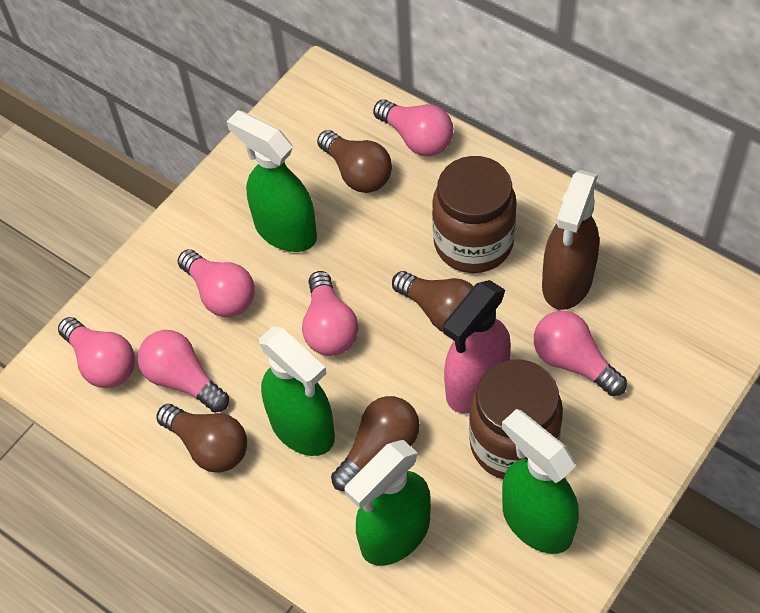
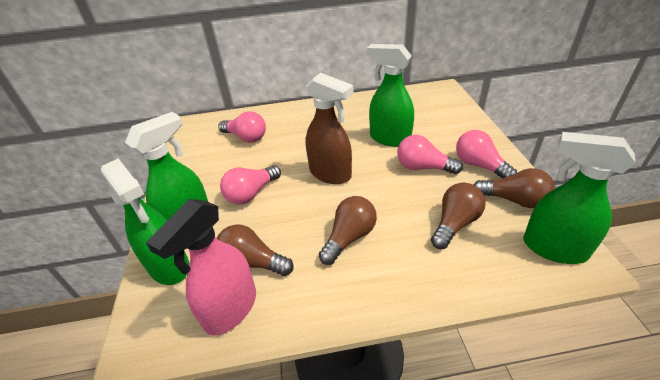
brown jar: 2 -> 0
pink light bulb: 6 -> 4

